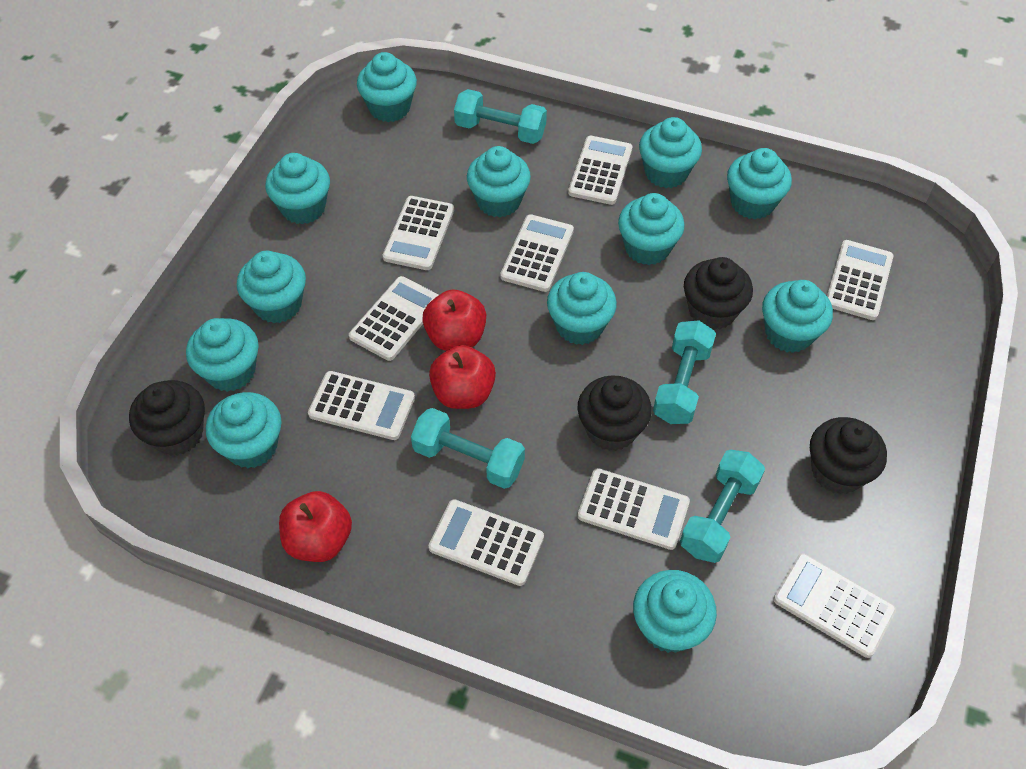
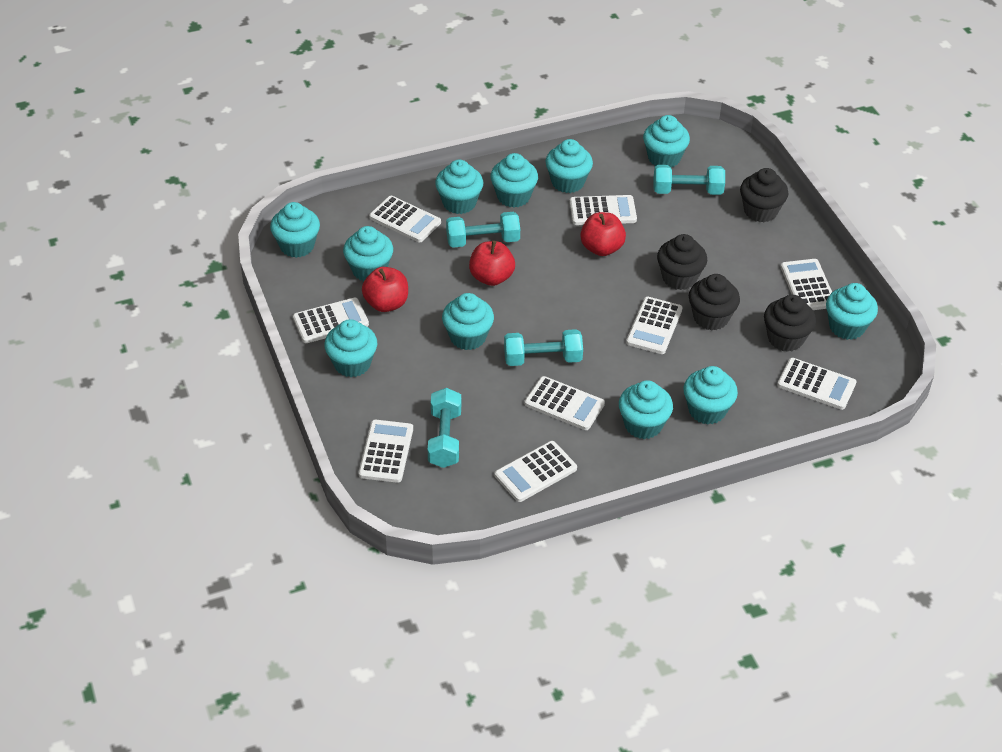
turquoise cupcake: 12 -> 11

